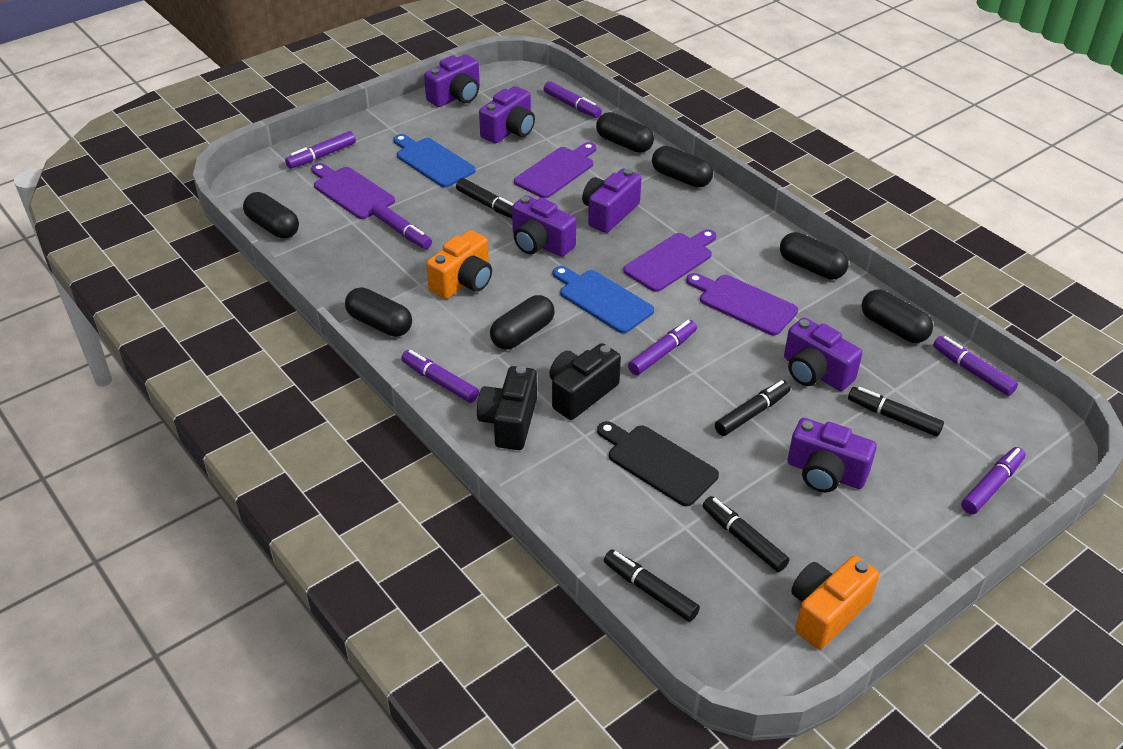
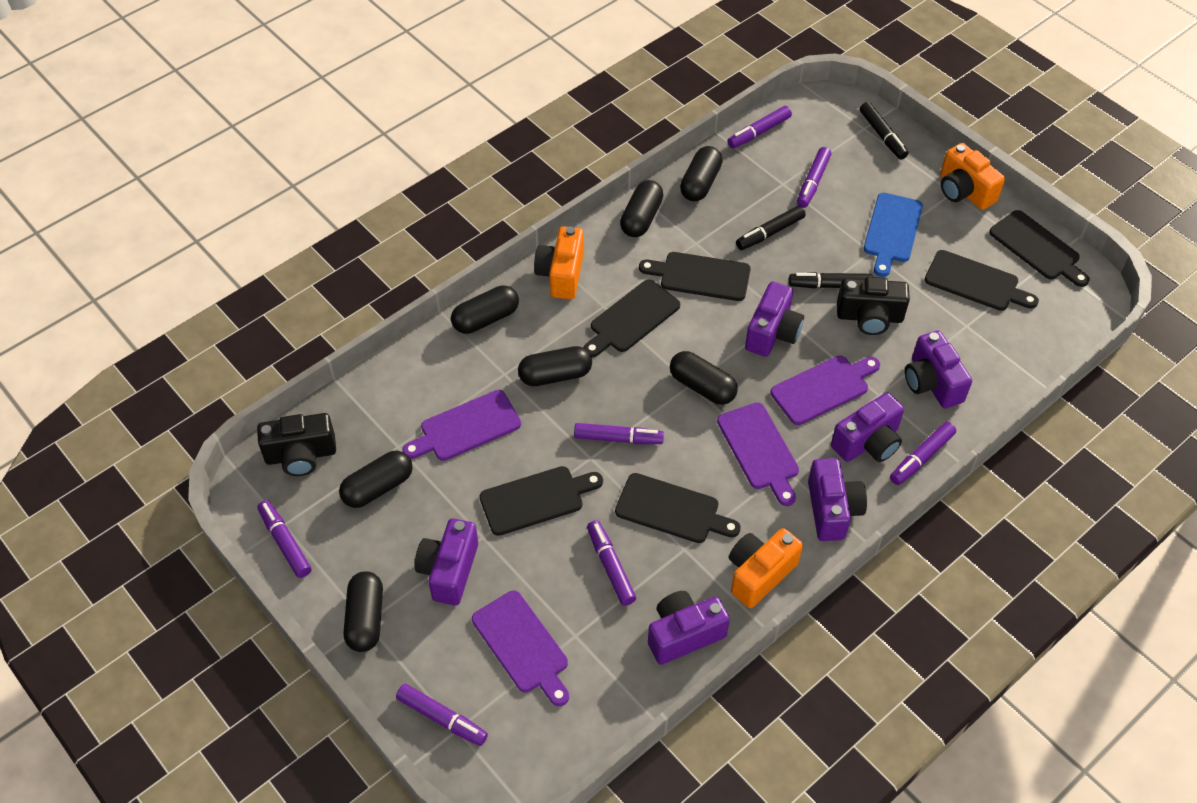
black cutting board: 1 -> 6
black marker: 5 -> 3
blue cutting board: 2 -> 1
orange camera: 2 -> 3

